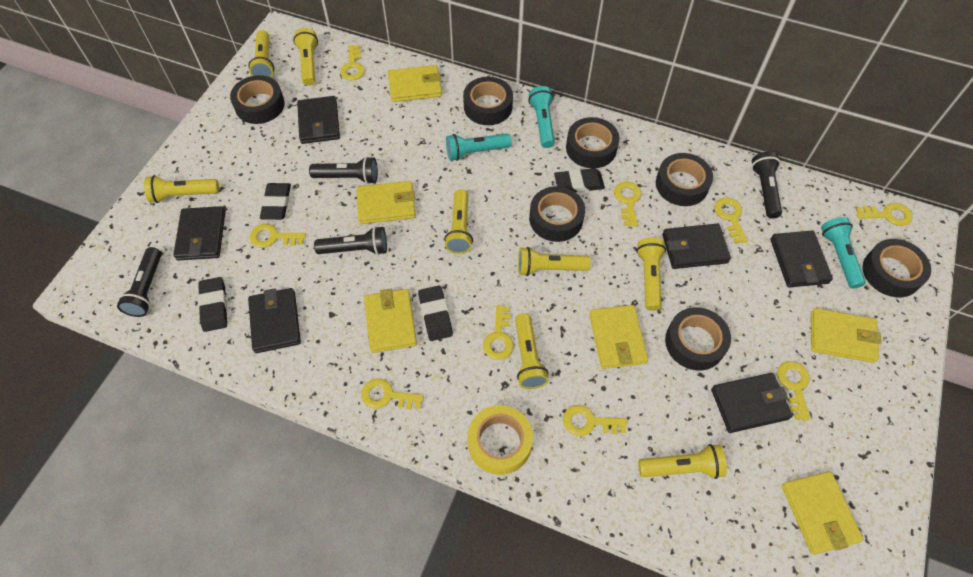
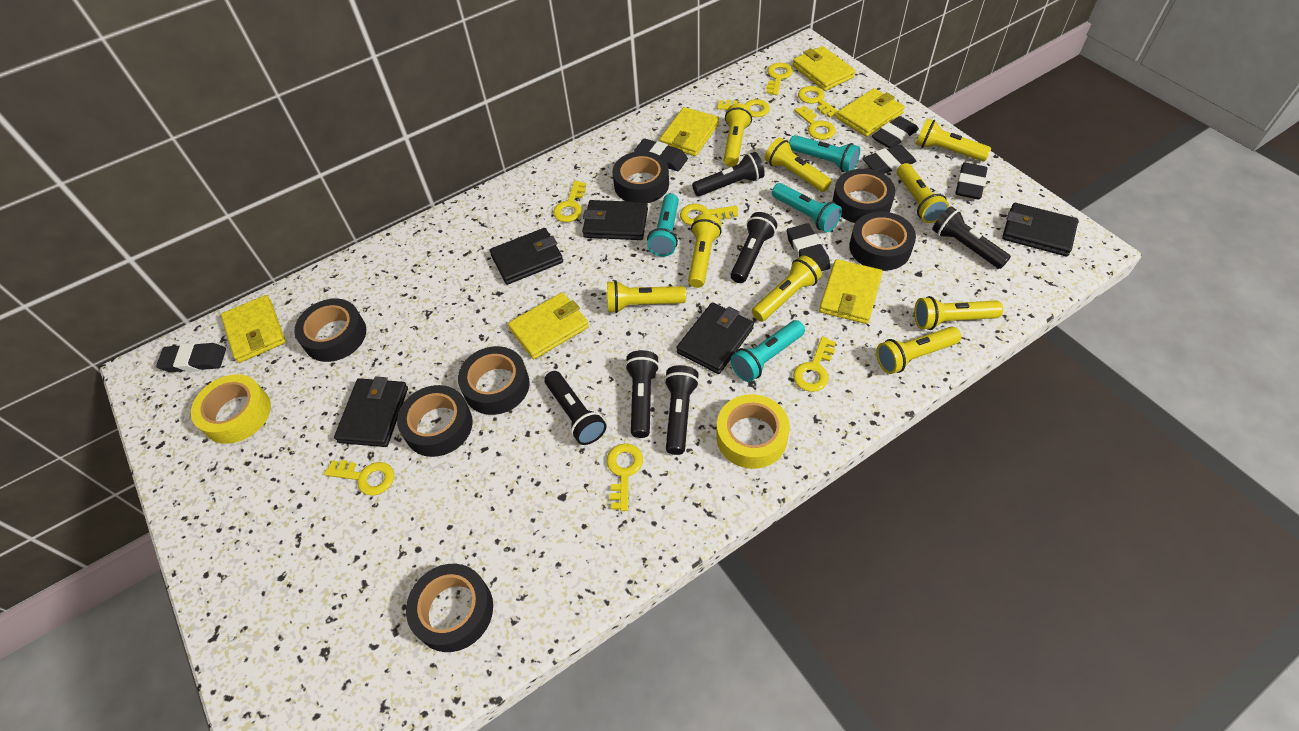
black eraser: 4 -> 6
black flashlight: 4 -> 6
black wallet: 6 -> 5
turquoise flashlight: 3 -> 4
yellow flashlight: 8 -> 9
yellow tape: 1 -> 2

